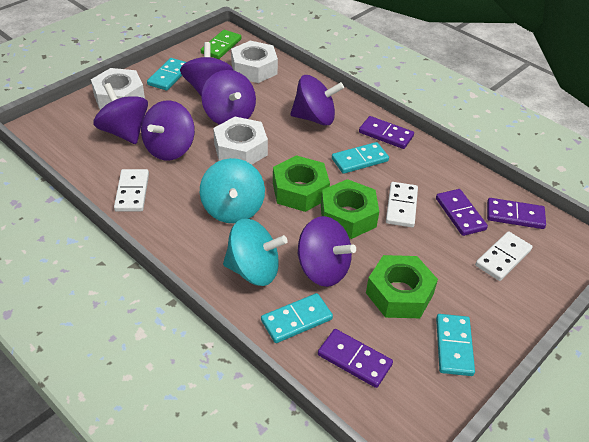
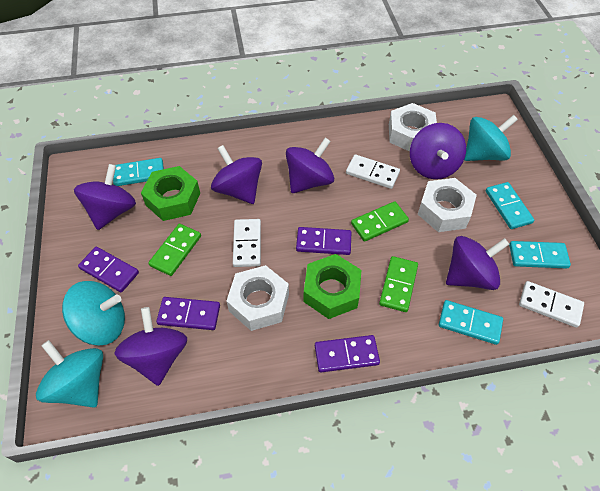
green domino: 1 -> 3
green nut: 3 -> 2
turquoise spinning top: 2 -> 3

